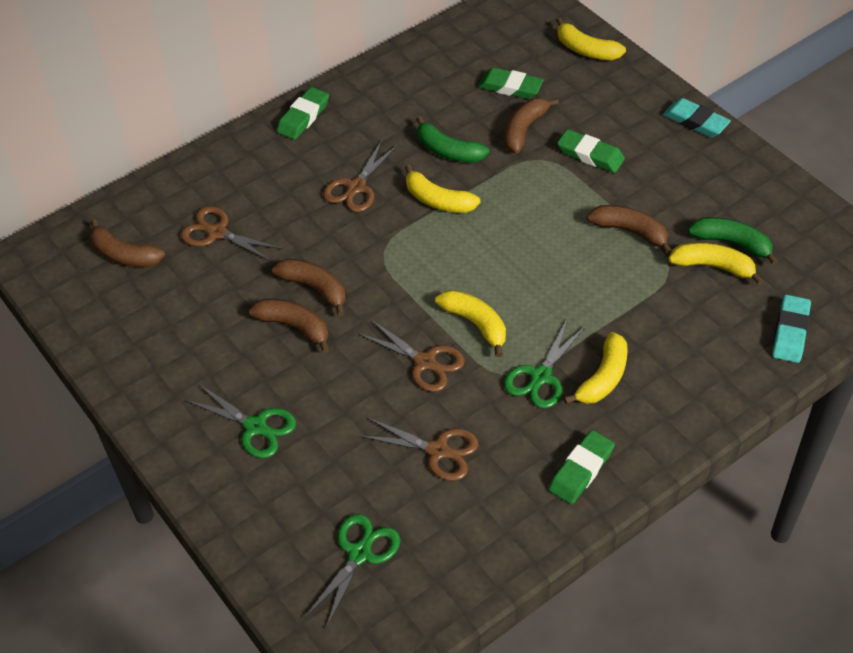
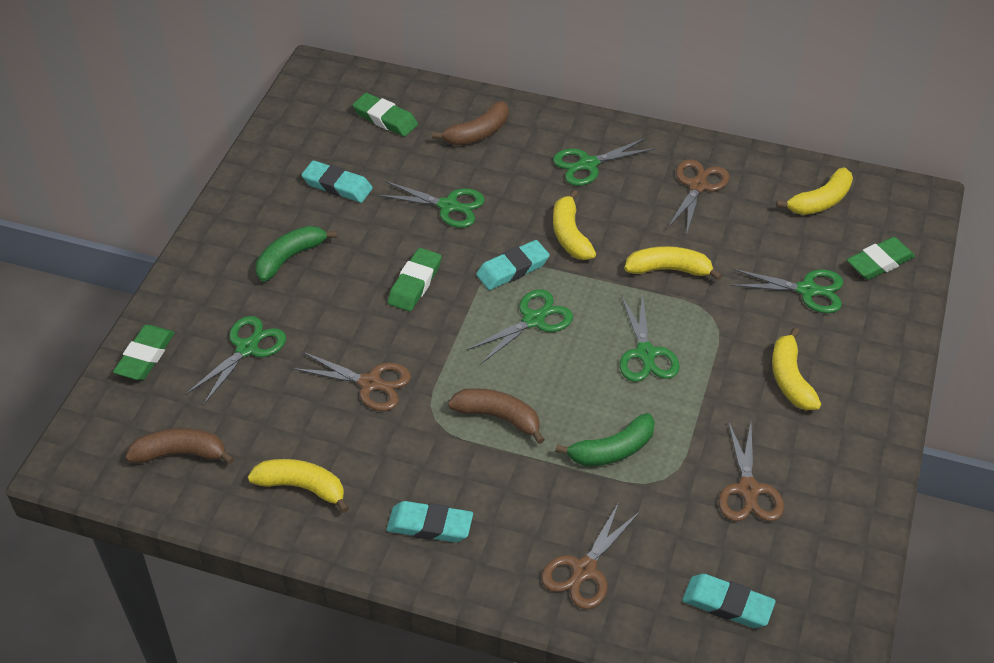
brown banana: 5 -> 3
green scissors: 3 -> 6
turquoise eraser: 2 -> 4

